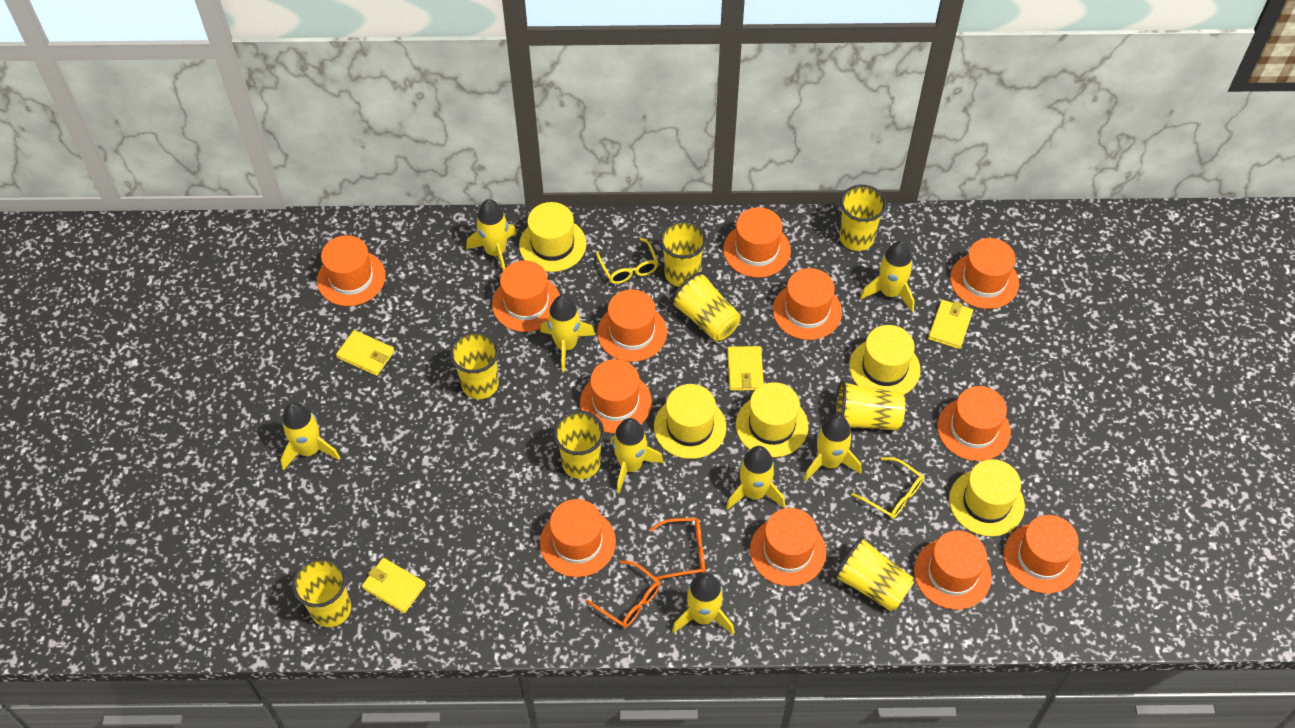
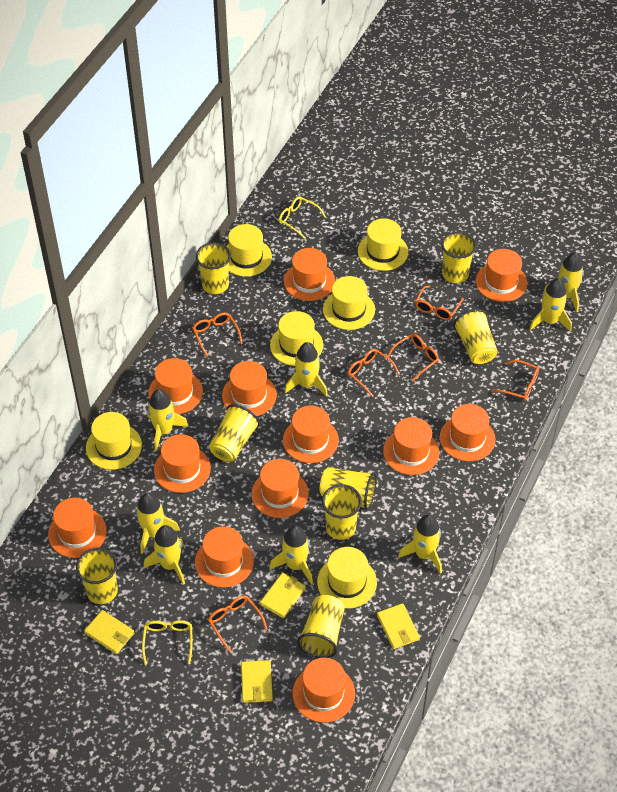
orange glasses: 2 -> 6
yellow hat: 5 -> 6

